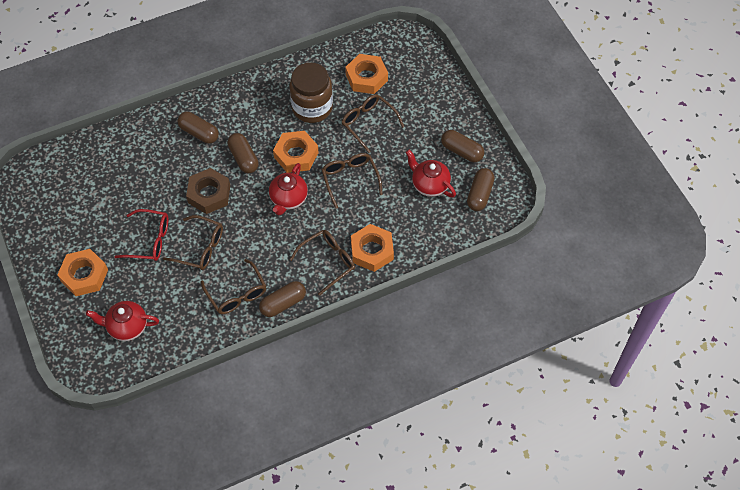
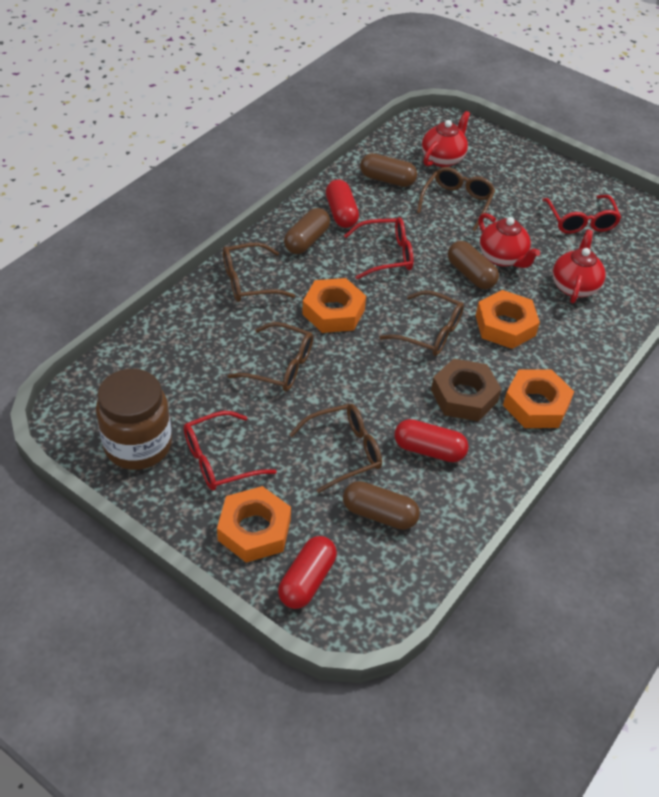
brown capsule: 5 -> 4
red capsule: 0 -> 3
red glasses: 1 -> 3

